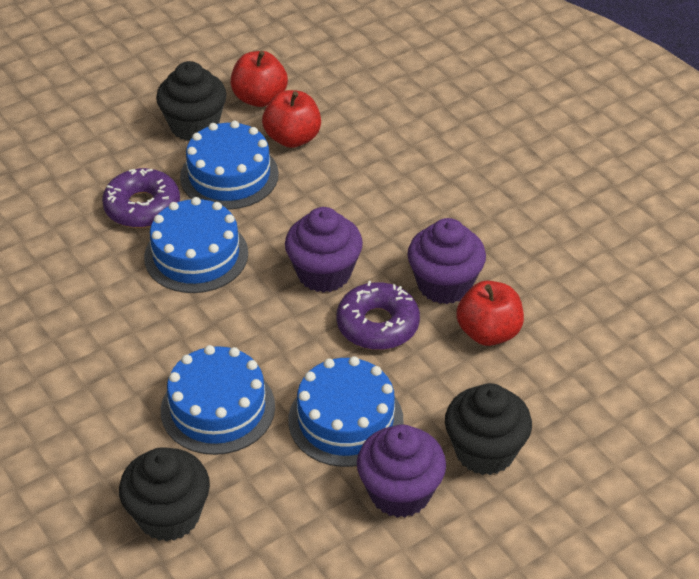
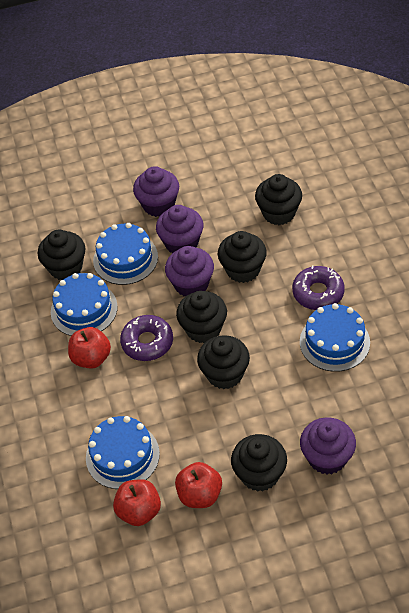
black cupcake: 3 -> 6
purple cupcake: 3 -> 4

